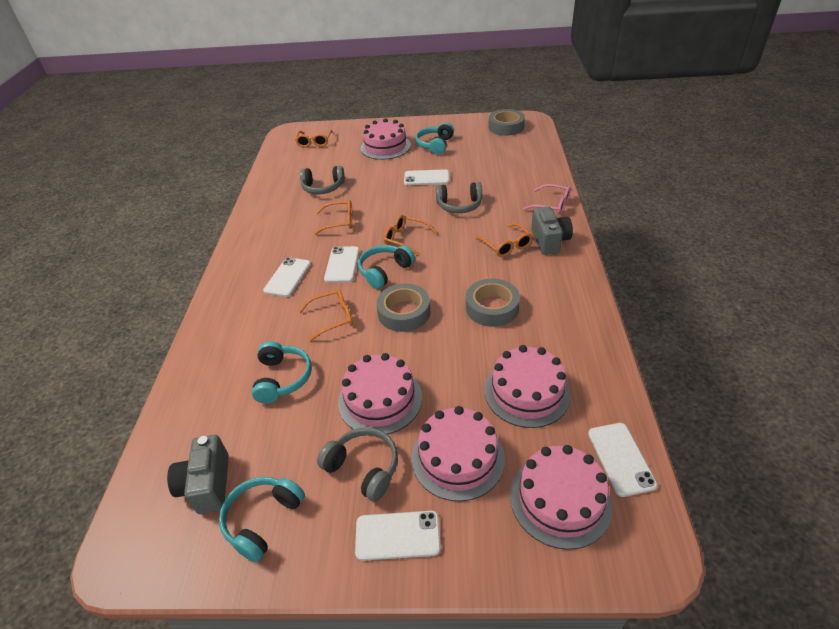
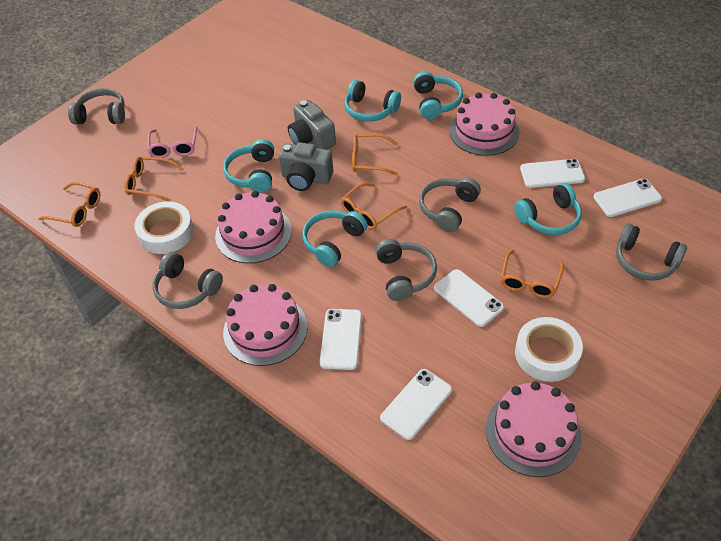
grey headphones: 3 -> 5
grey tape: 3 -> 0
pink cake: 5 -> 4
turquoise headphones: 4 -> 5
white tape: 0 -> 2

